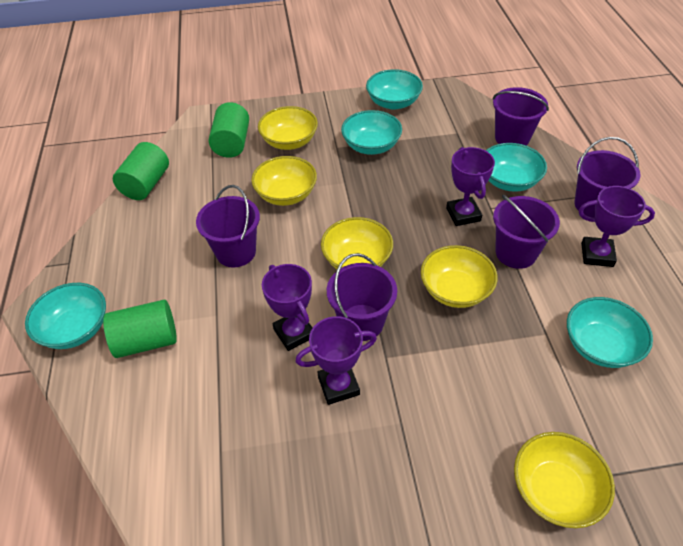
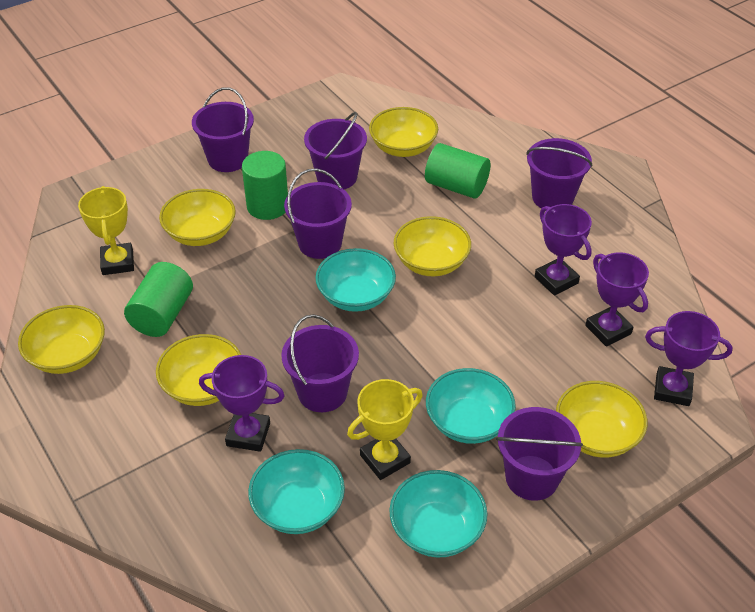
purple bucket: 5 -> 6
turquoise bowl: 5 -> 4
yellow bowl: 5 -> 6
yellow trophy: 0 -> 2

